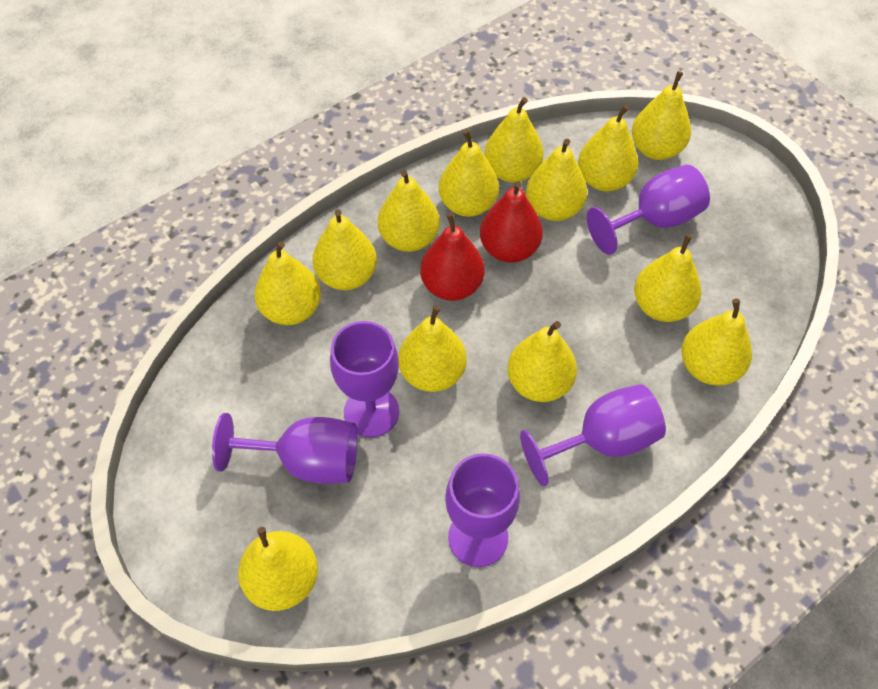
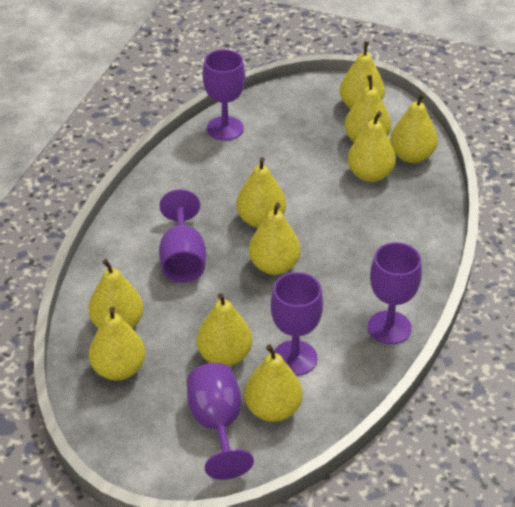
red pear: 2 -> 0
yellow pear: 13 -> 10

